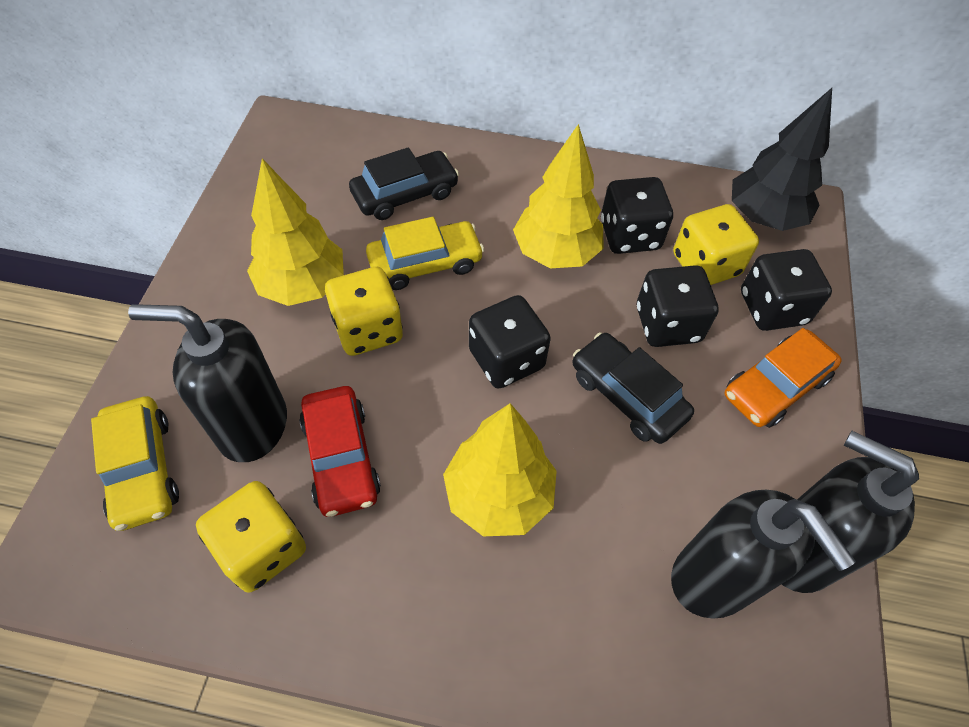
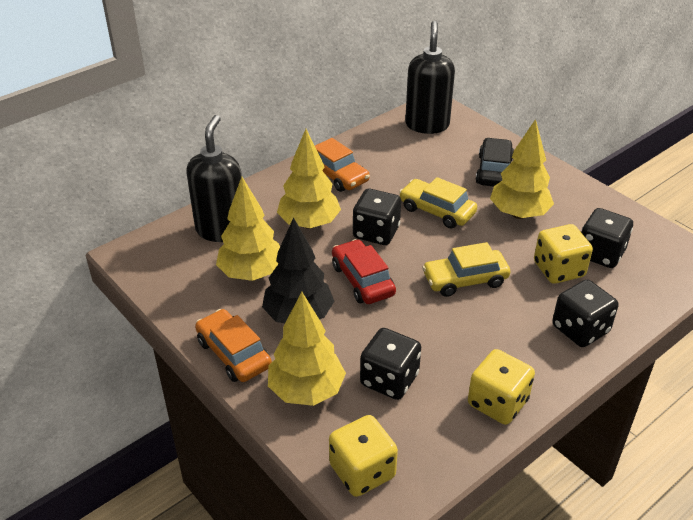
black car: 2 -> 1
black soap dispenser: 3 -> 2
orange car: 1 -> 2
yellow tree: 3 -> 4

